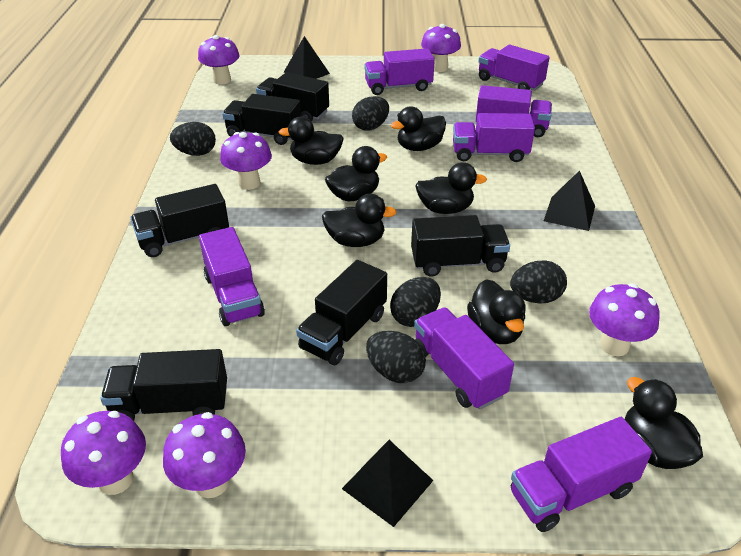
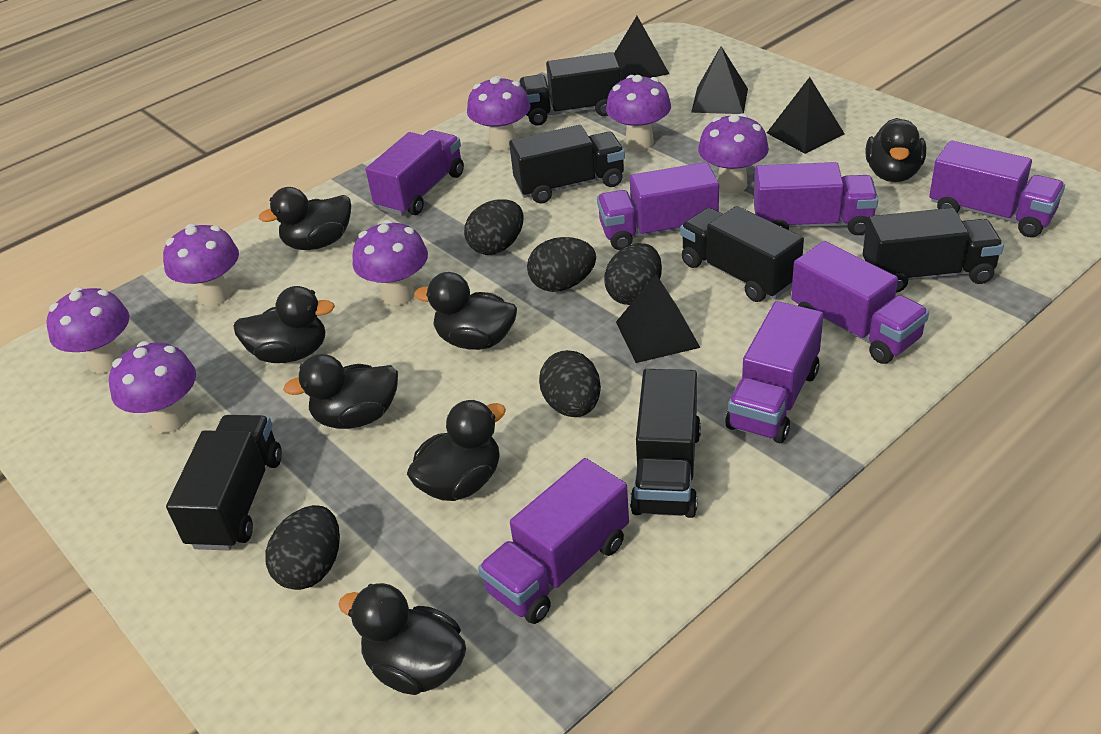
black pyramid: 3 -> 4
purple mushroom: 6 -> 7

